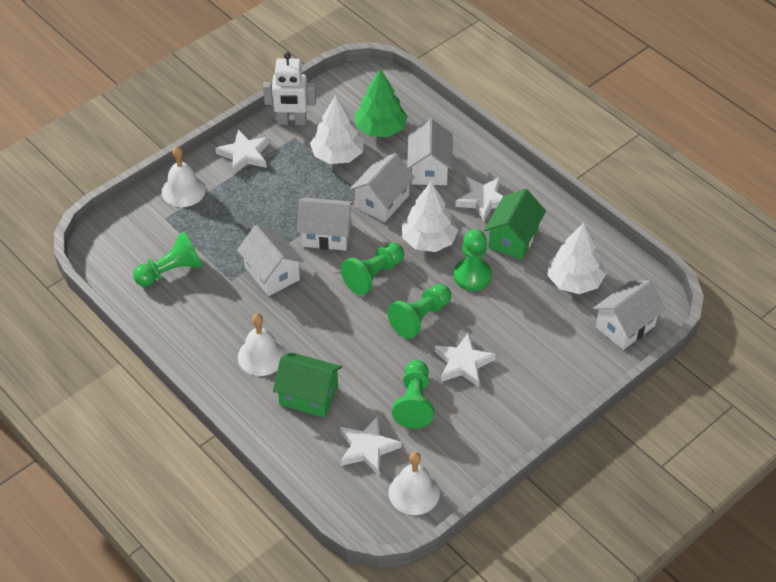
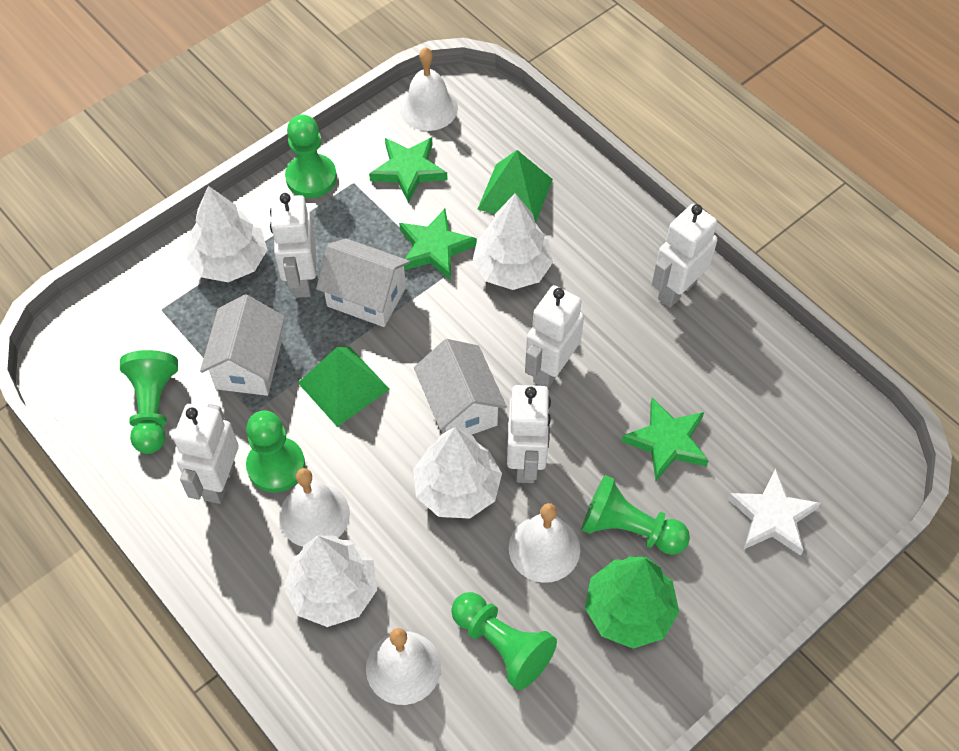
green house: 2 -> 0
green pyramid: 0 -> 2
green star: 0 -> 3
white bell: 3 -> 4
white house: 5 -> 3
white robot: 1 -> 5
white star: 4 -> 1
white tree: 3 -> 4

